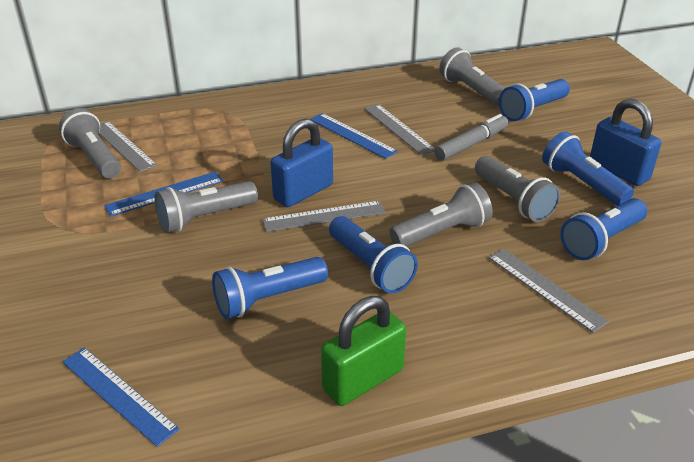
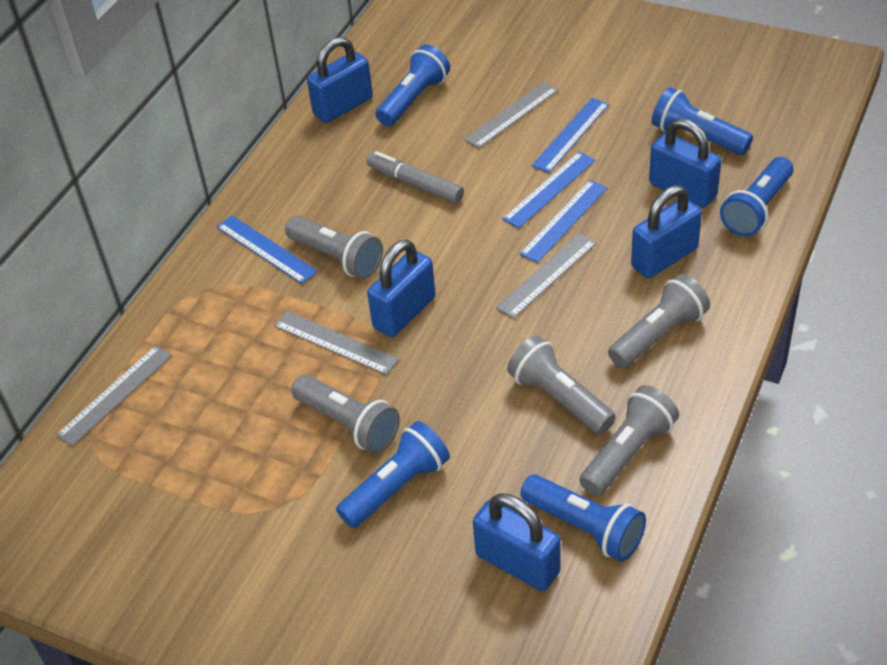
blue padlock: 2 -> 5
blue ruler: 3 -> 4
green padlock: 1 -> 0

